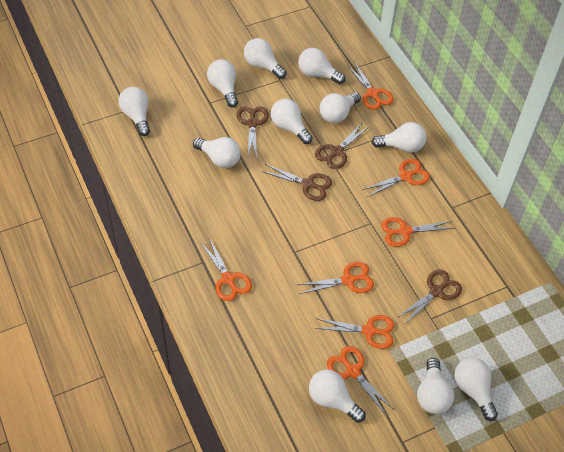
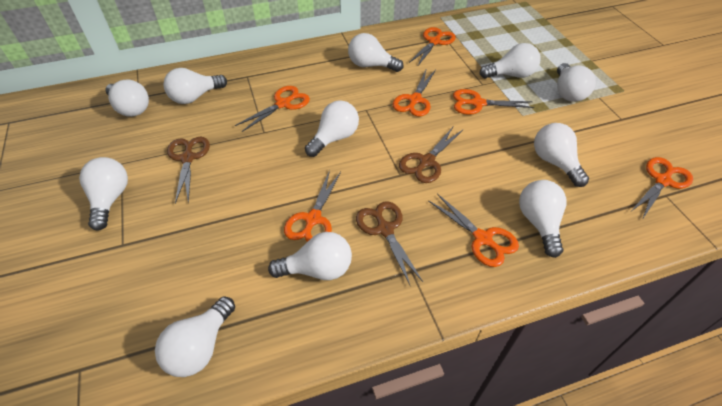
brown scissors: 4 -> 3

